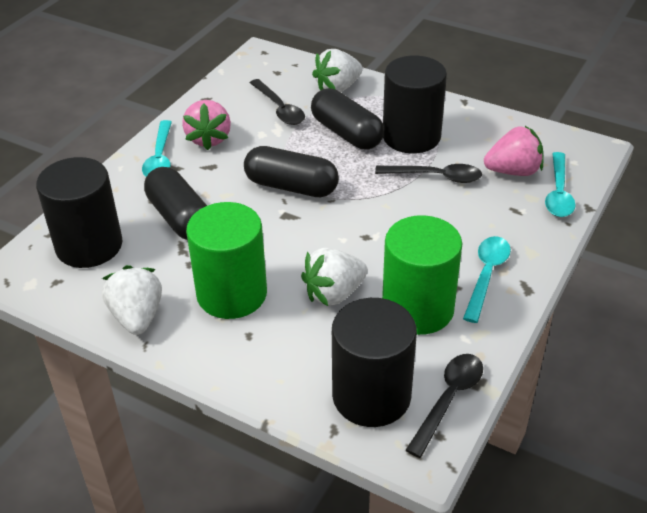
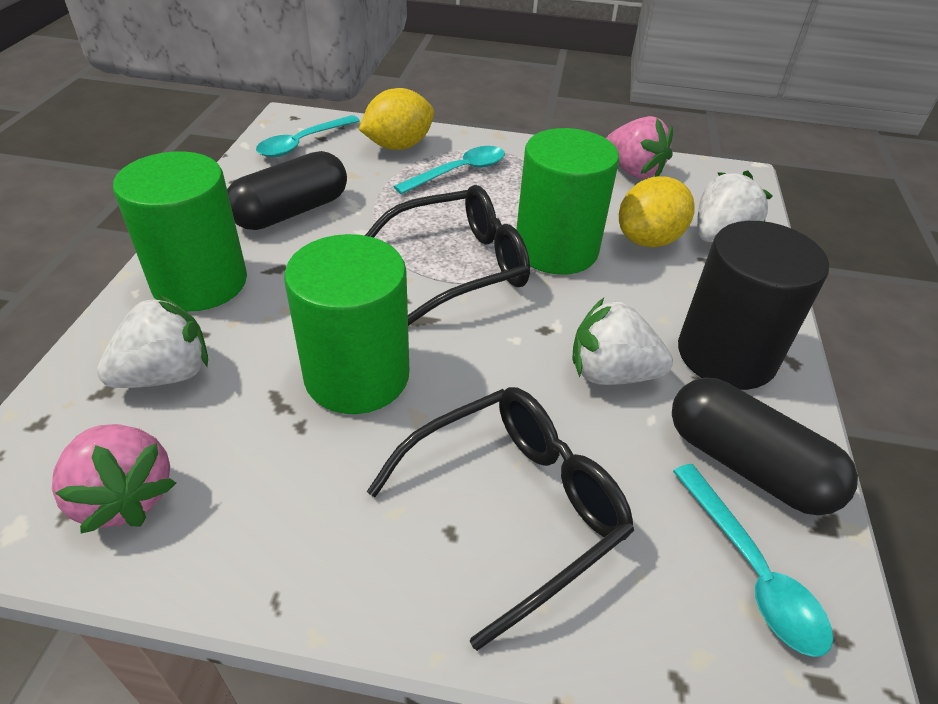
black capsule: 3 -> 2
black cylinder: 3 -> 1
black glasses: 0 -> 2
black spoon: 3 -> 0
green cylinder: 2 -> 3
yellow lemon: 0 -> 2

